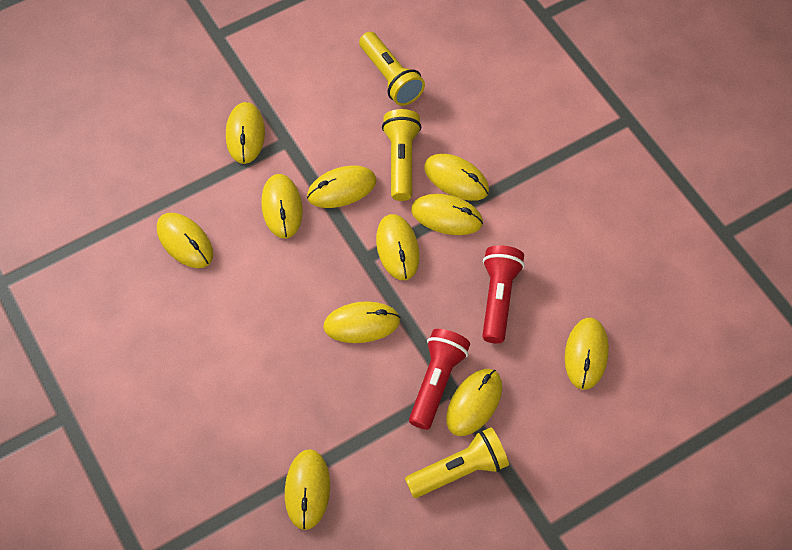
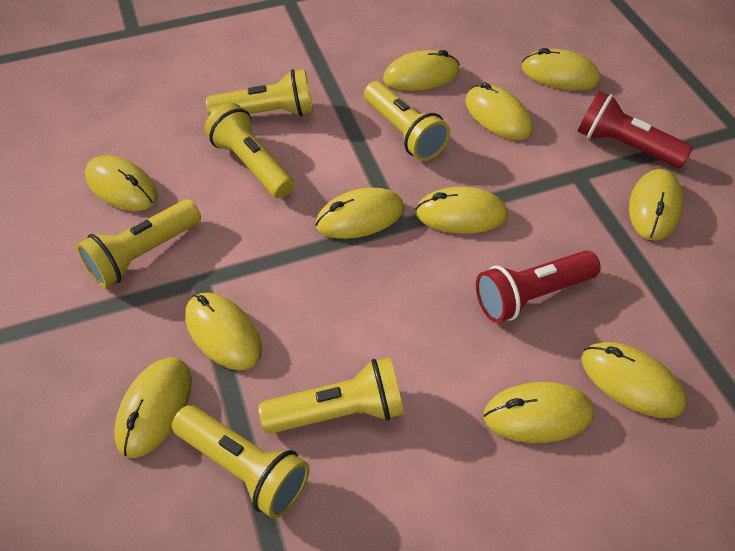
yellow flashlight: 3 -> 6

